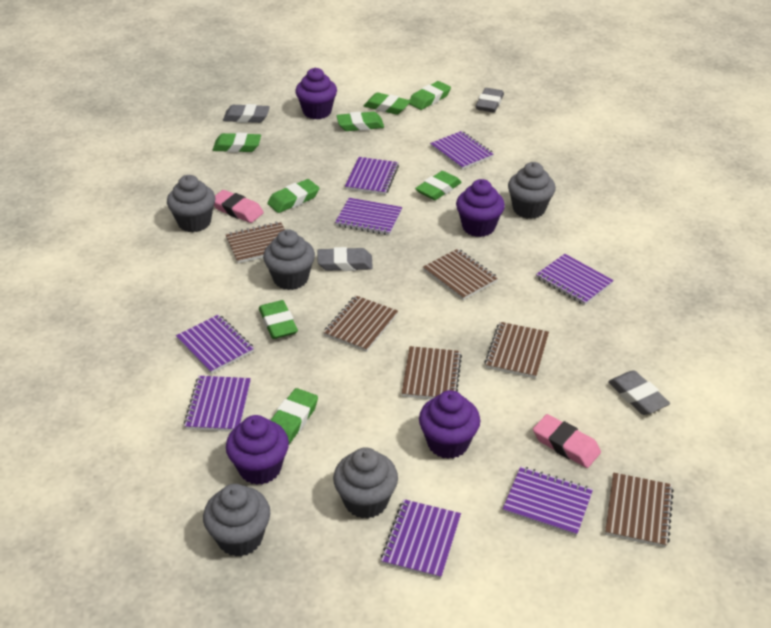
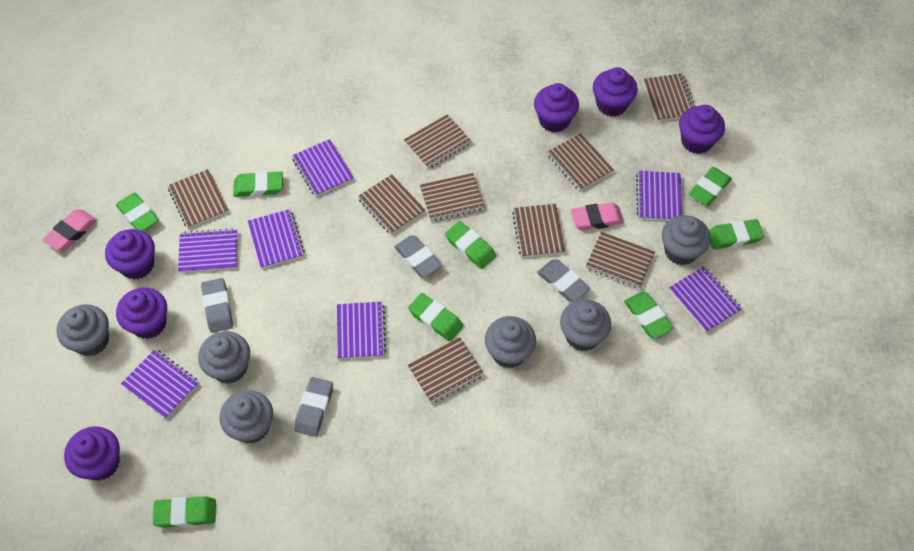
brown notebook: 6 -> 9
grey cupcake: 5 -> 6
purple cupcake: 4 -> 6
purple notebook: 8 -> 7

